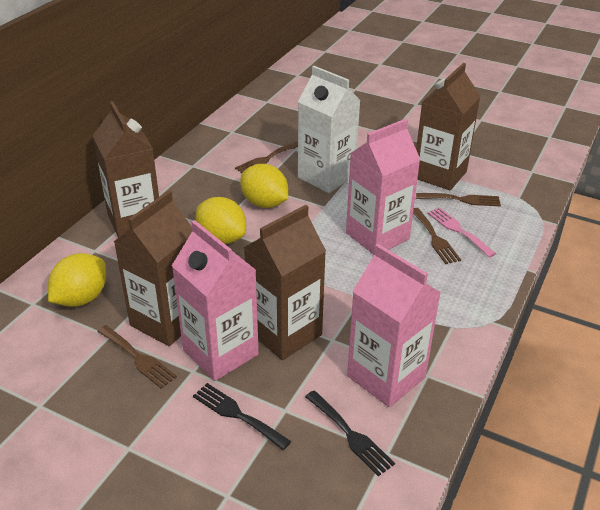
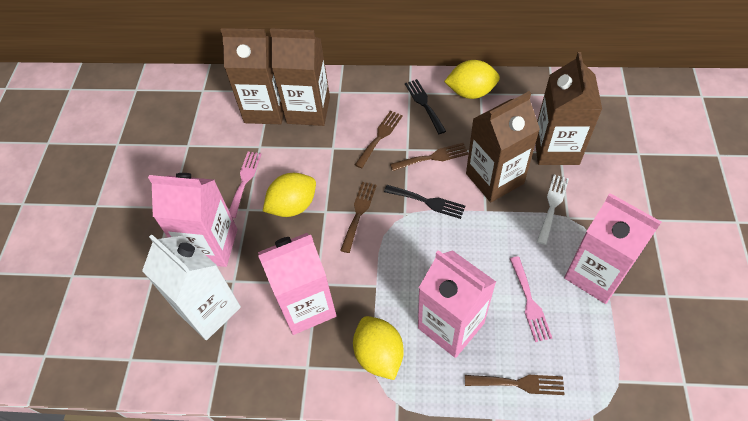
pink carton: 3 -> 4
pink fork: 1 -> 2
white fork: 0 -> 1

